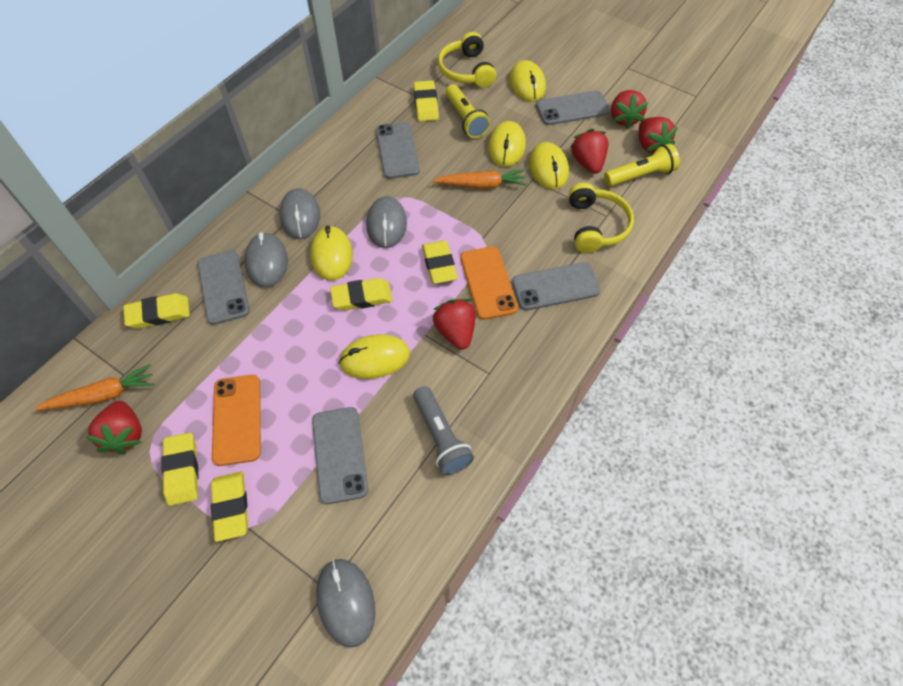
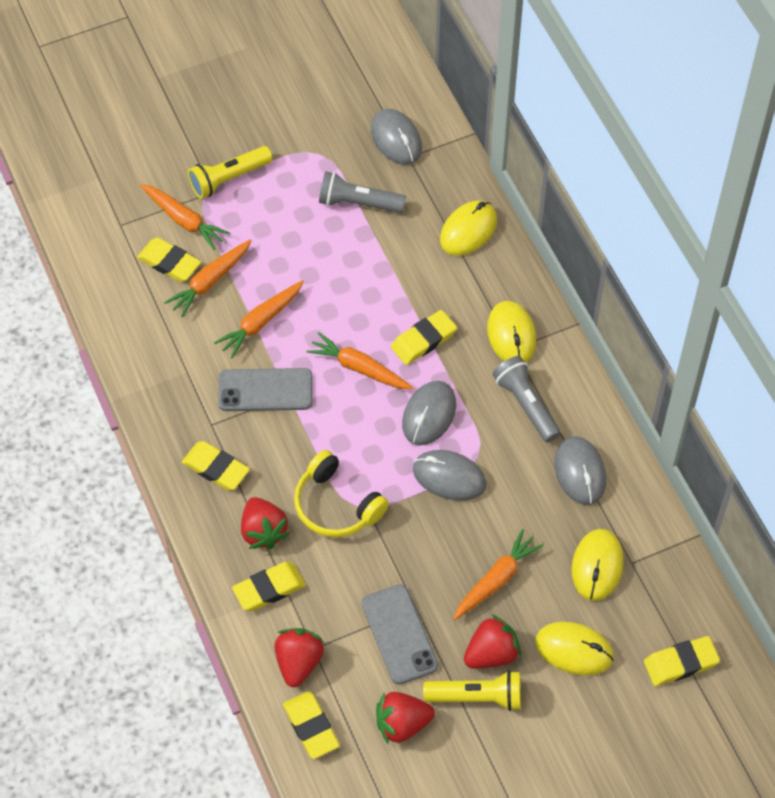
grey flashlight: 1 -> 2
grey phone: 5 -> 2
orange carrot: 2 -> 5
orange phone: 2 -> 0
red strawberry: 5 -> 4
yellow headphones: 2 -> 1
yellow mouse: 5 -> 4

